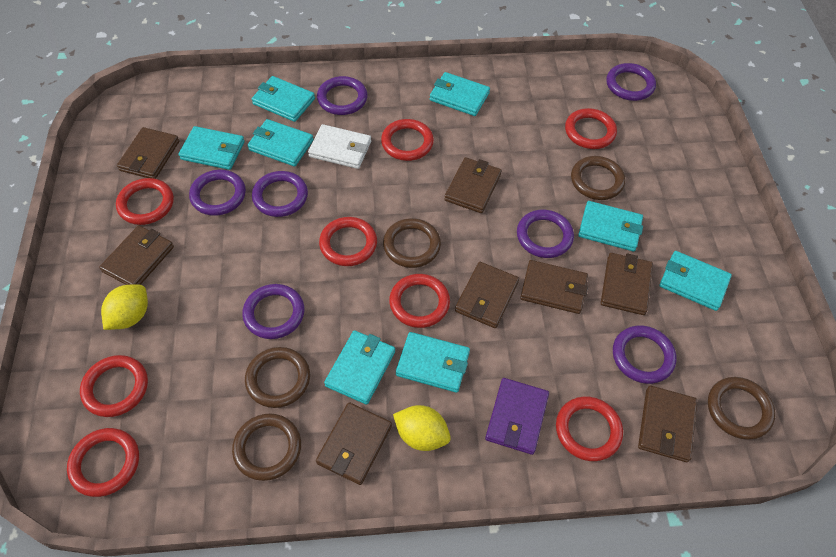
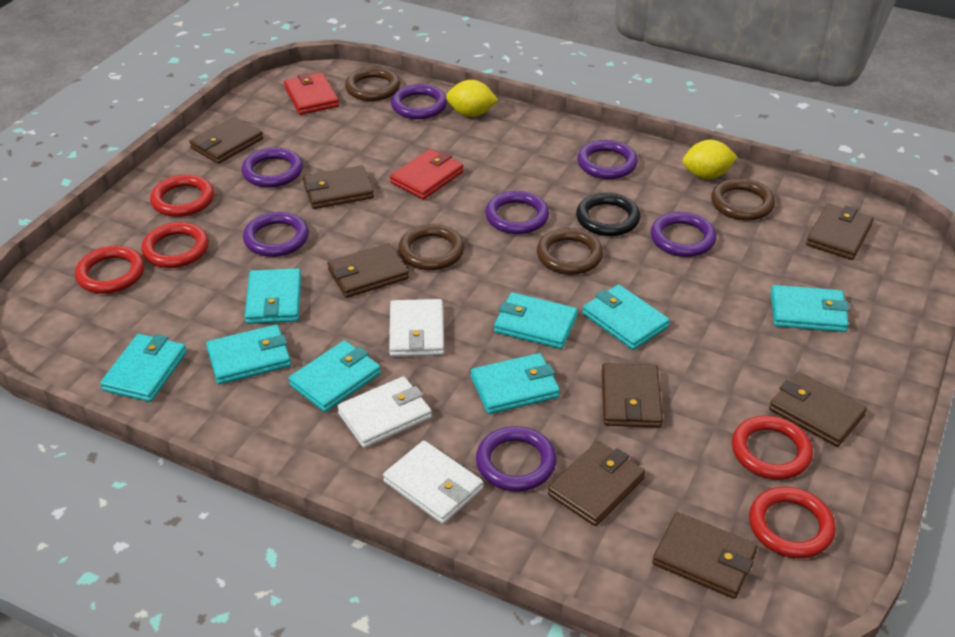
black ring: 0 -> 1
brown ring: 5 -> 4
purple wallet: 1 -> 0
red ring: 8 -> 5
red wallet: 0 -> 2
white wallet: 1 -> 3

